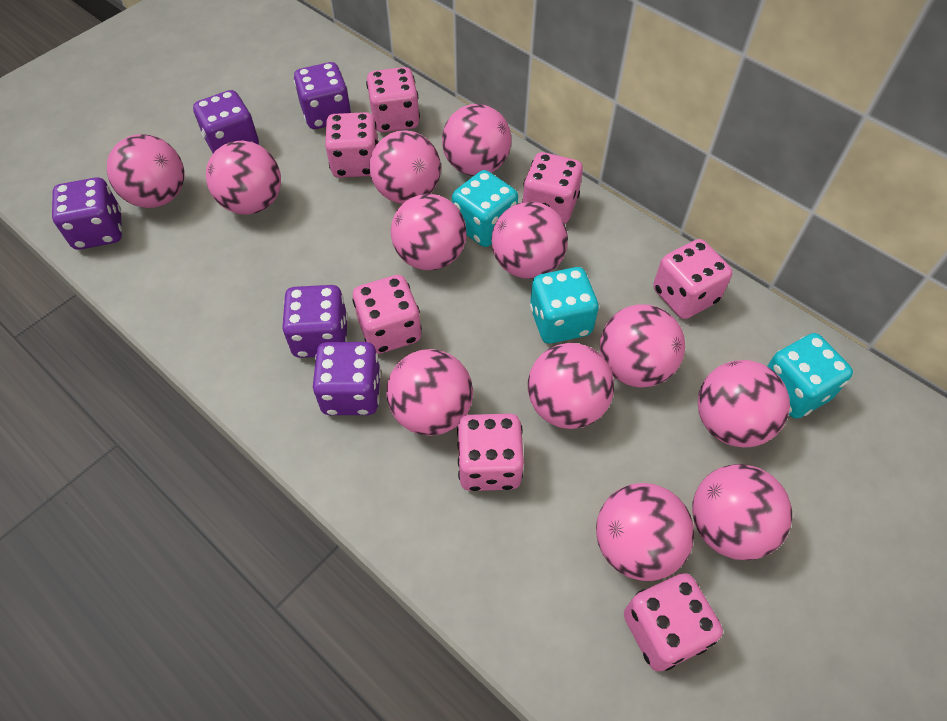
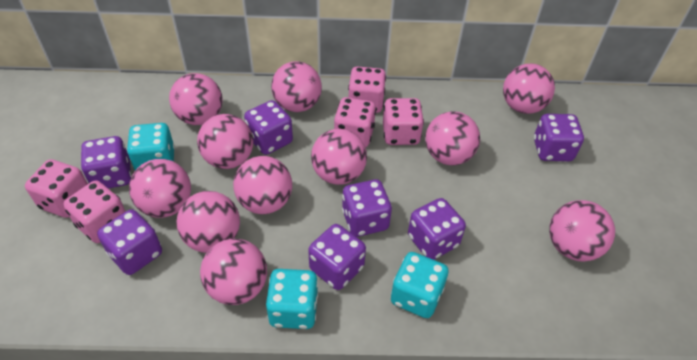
pink ball: 12 -> 11
pink dice: 7 -> 5
purple dice: 5 -> 7

